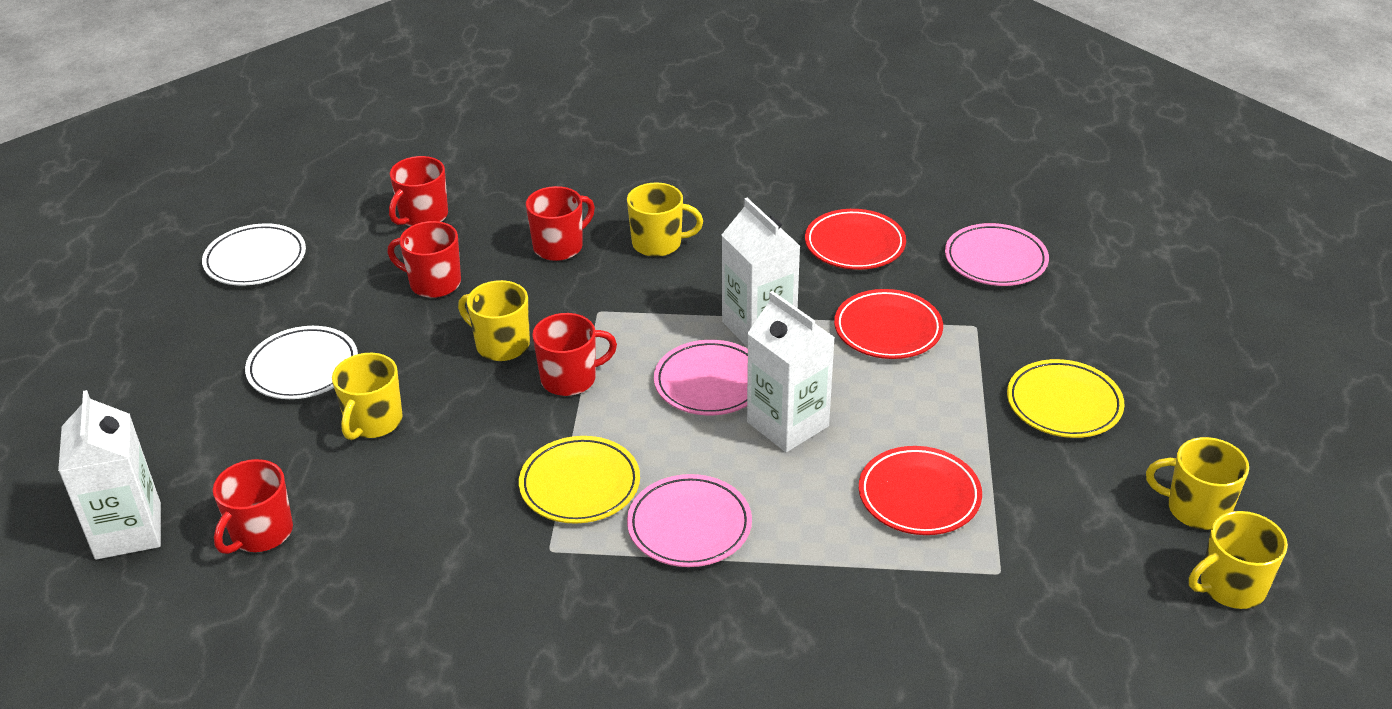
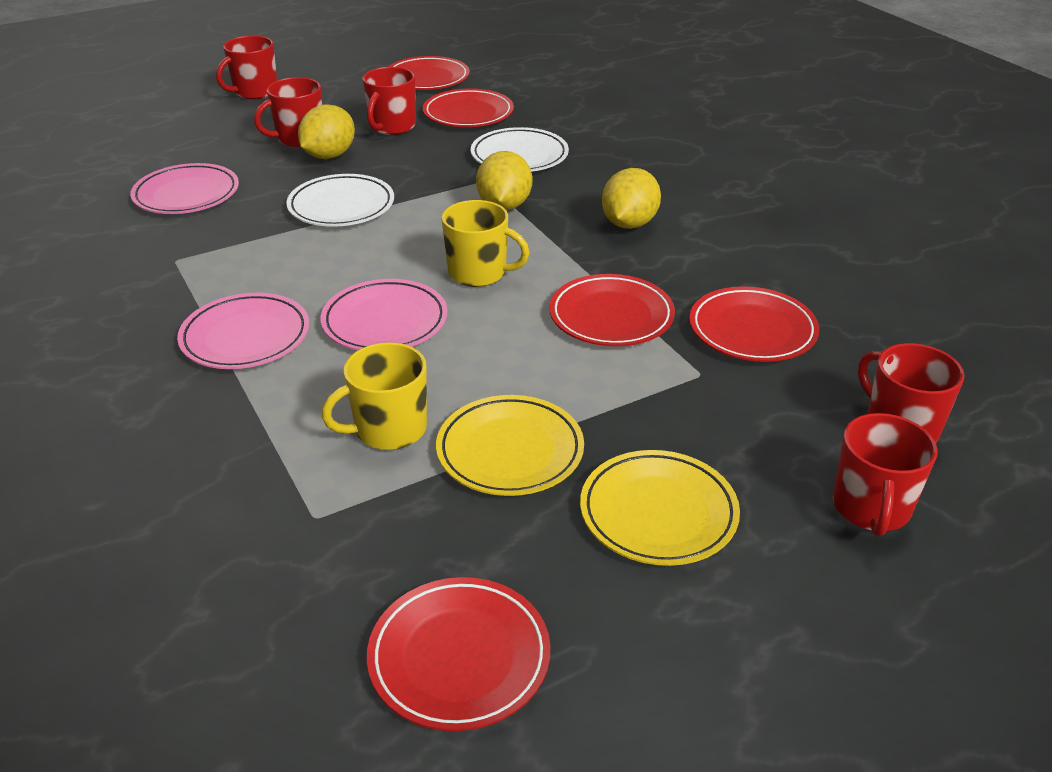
red plate: 3 -> 5
white carton: 3 -> 0
yellow lemon: 0 -> 3
yellow mug: 5 -> 2

